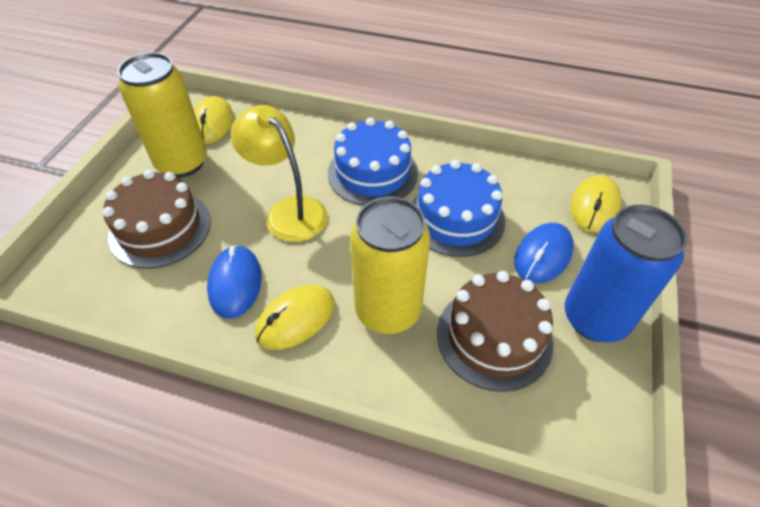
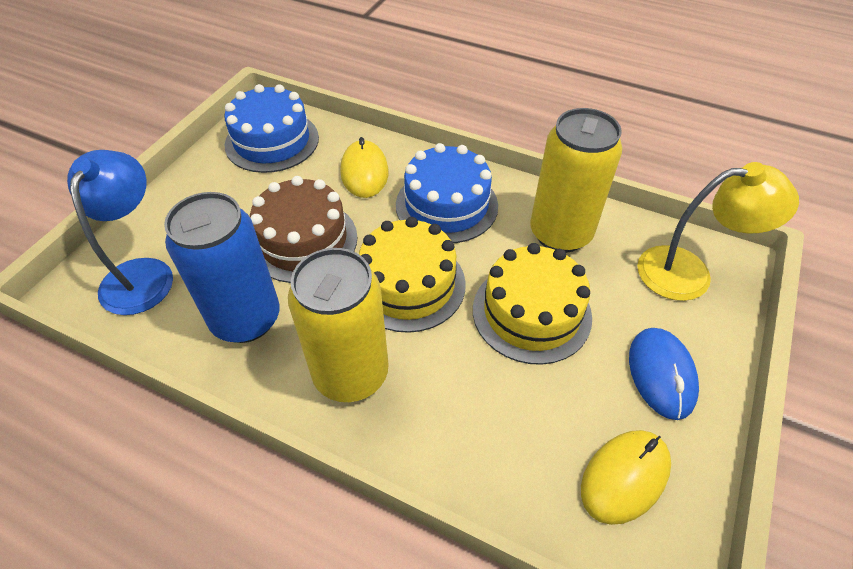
blue lamp: 0 -> 1
blue mouse: 2 -> 1
brown cake: 2 -> 1
yellow cake: 0 -> 2
yellow mouse: 3 -> 2

